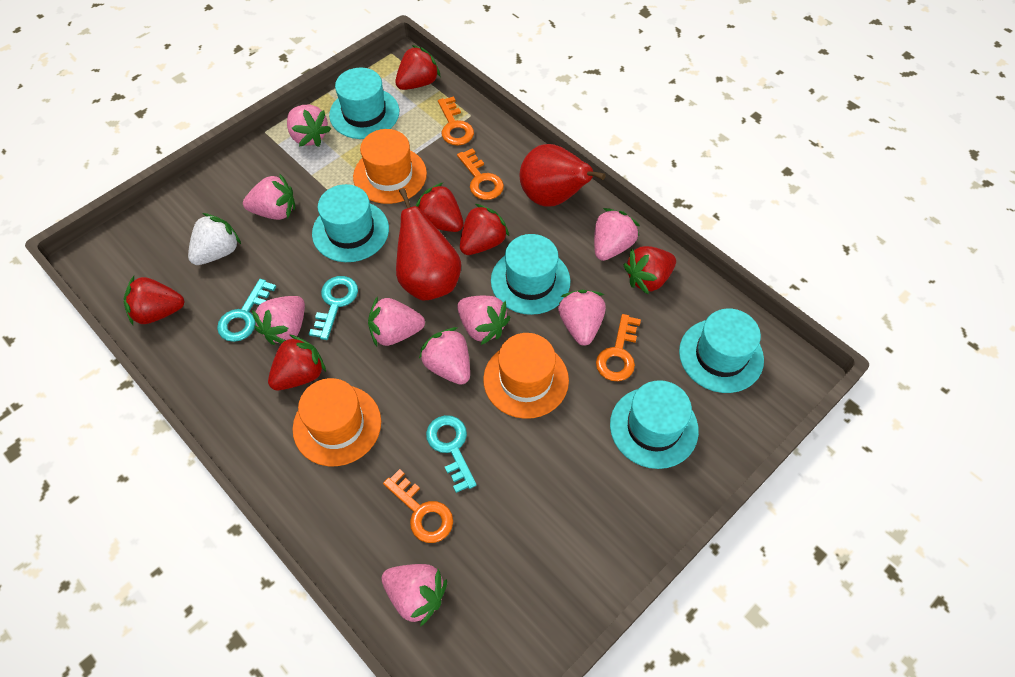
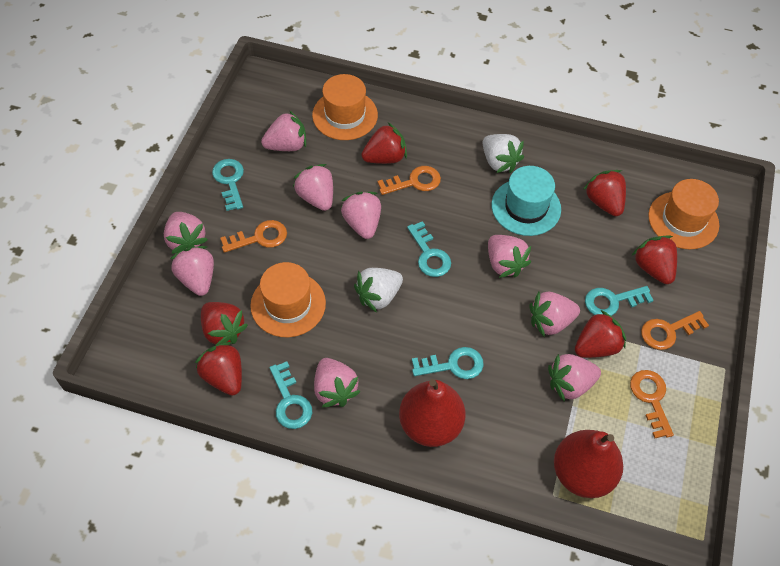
turquoise hat: 5 -> 1
turquoise key: 3 -> 5
white strawberry: 1 -> 2

